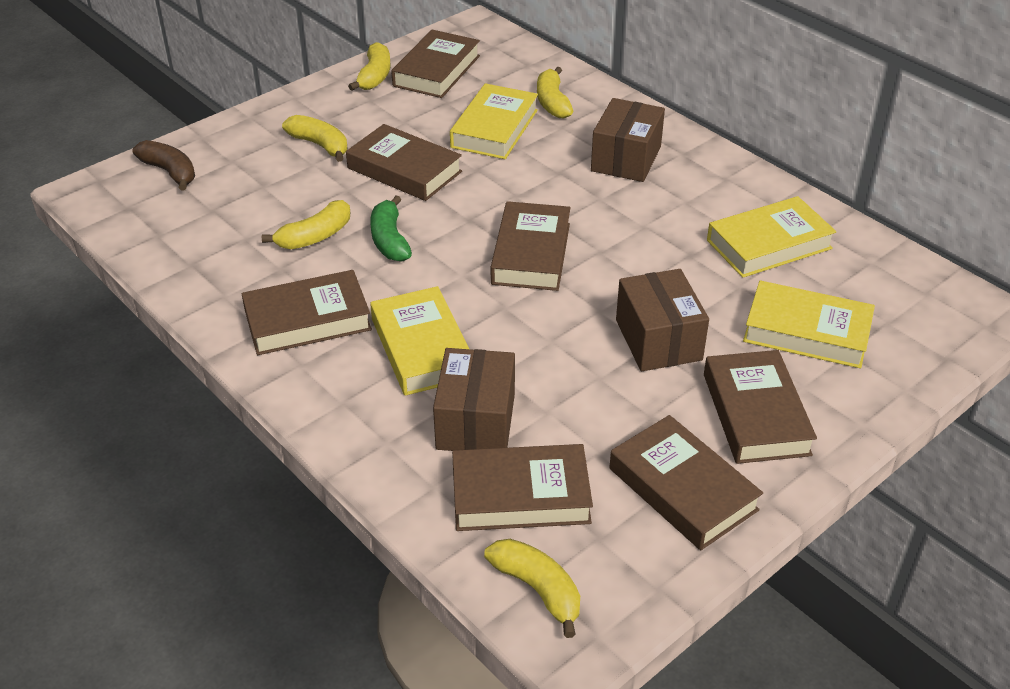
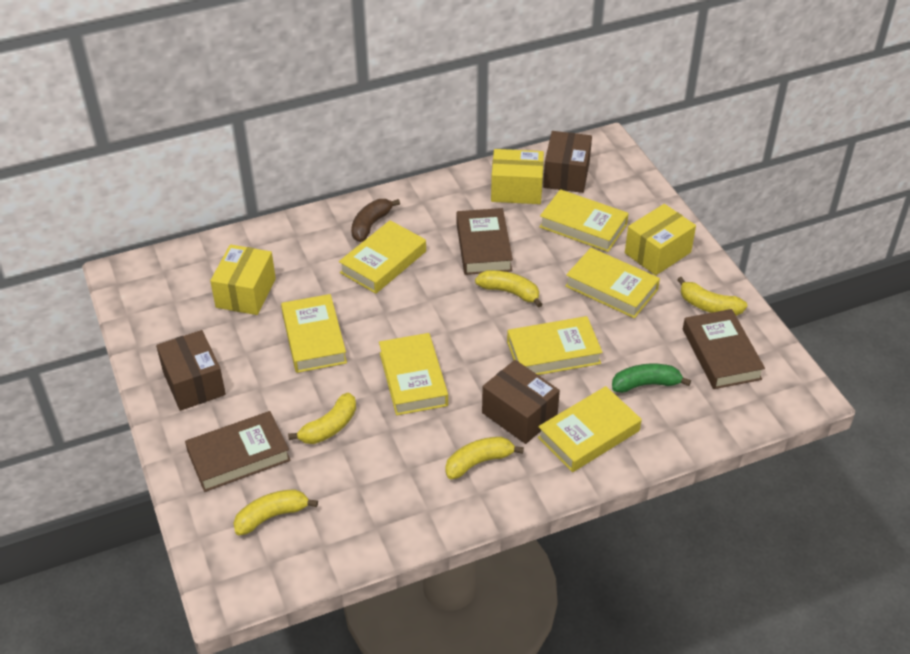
brown book: 7 -> 3
yellow book: 4 -> 7
yellow box: 0 -> 3

